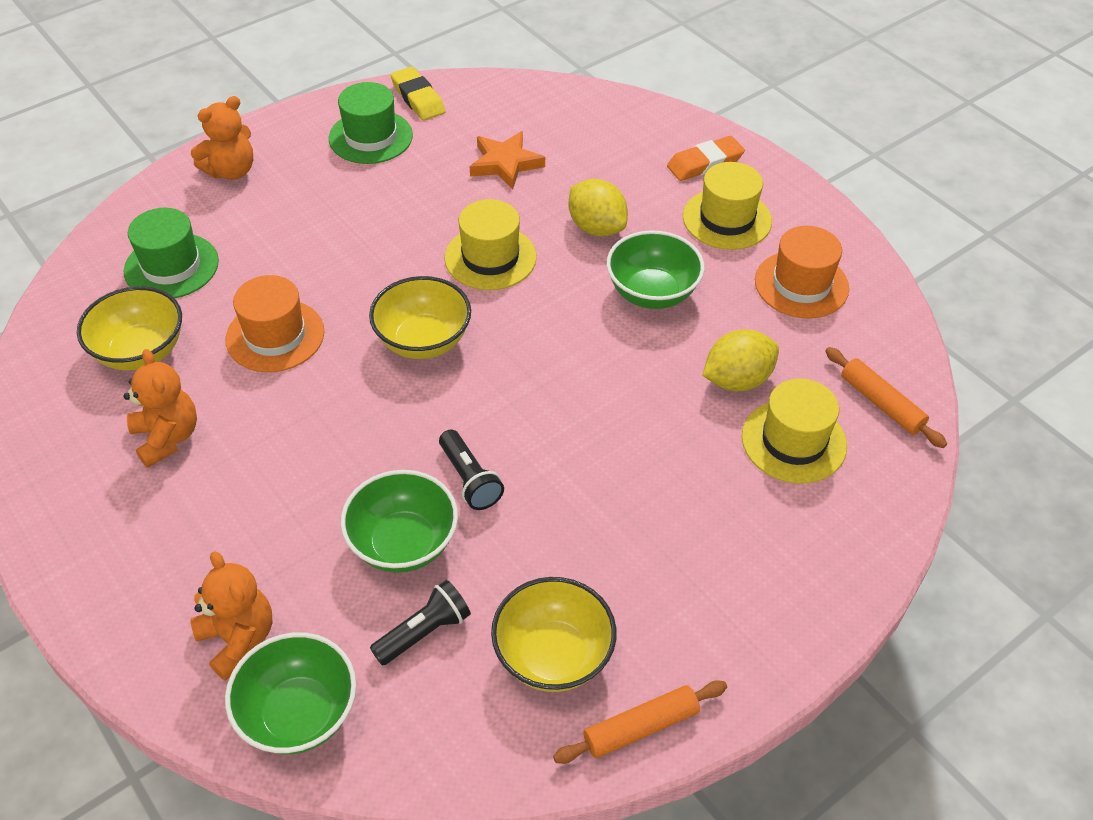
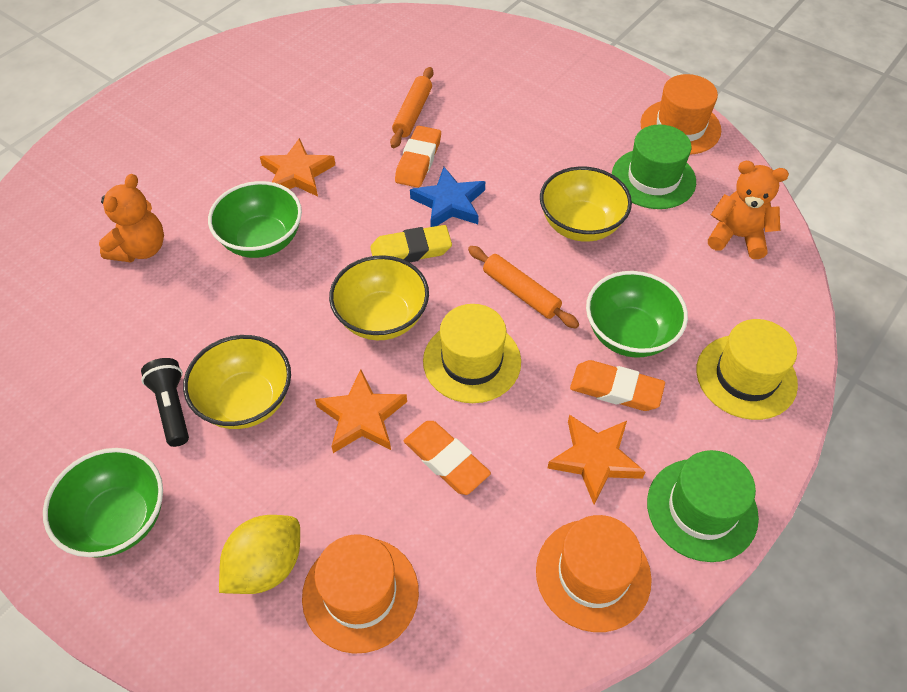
black flashlight: 2 -> 1
blue star: 0 -> 1
orange eraser: 1 -> 3
orange hat: 2 -> 3
orange star: 1 -> 3
orange teddy bear: 3 -> 2
yellow hat: 3 -> 2
yellow lemon: 2 -> 1

